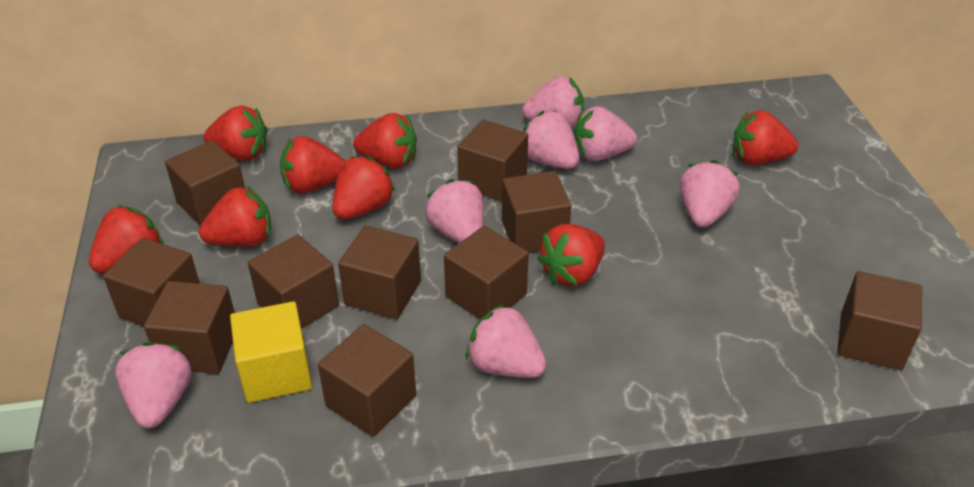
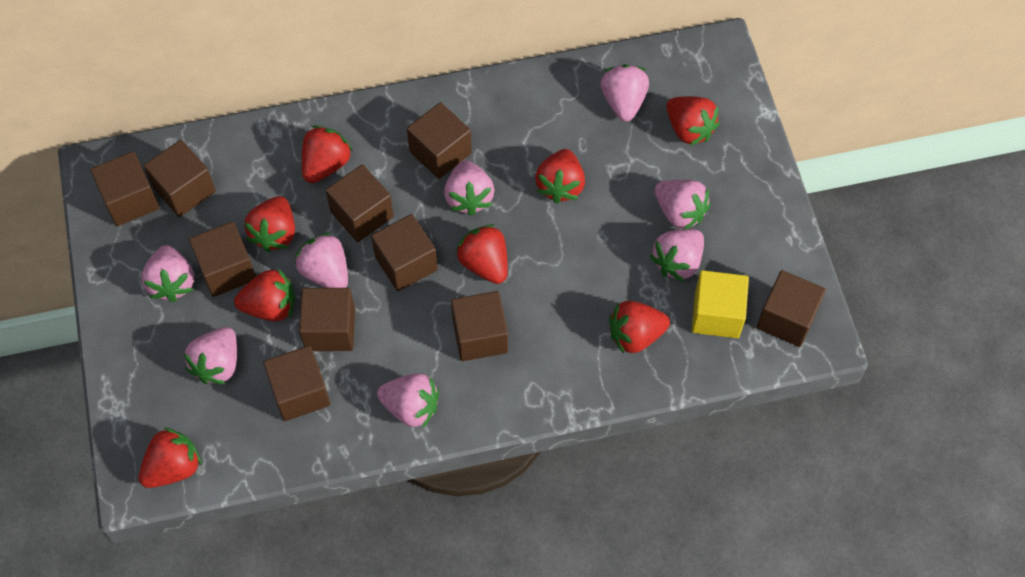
pink strawberry: 7 -> 8

